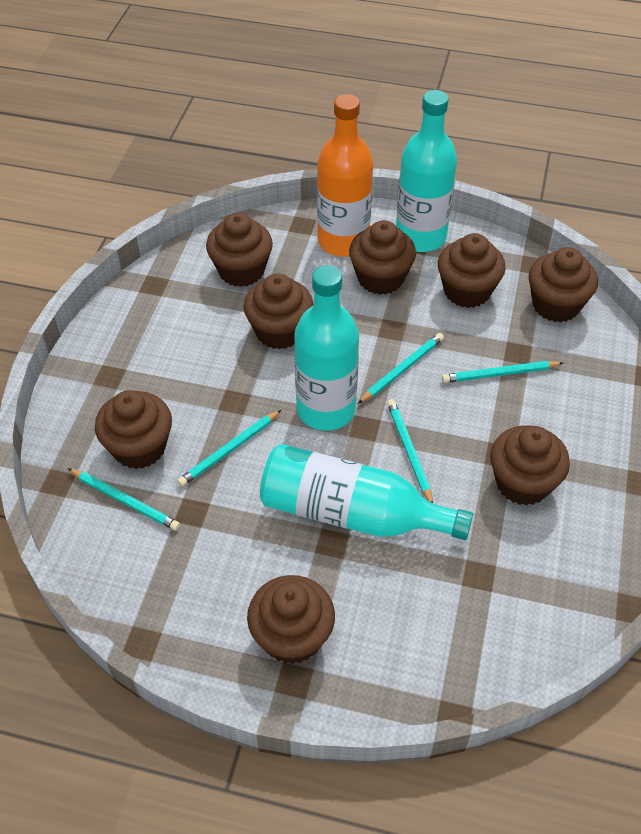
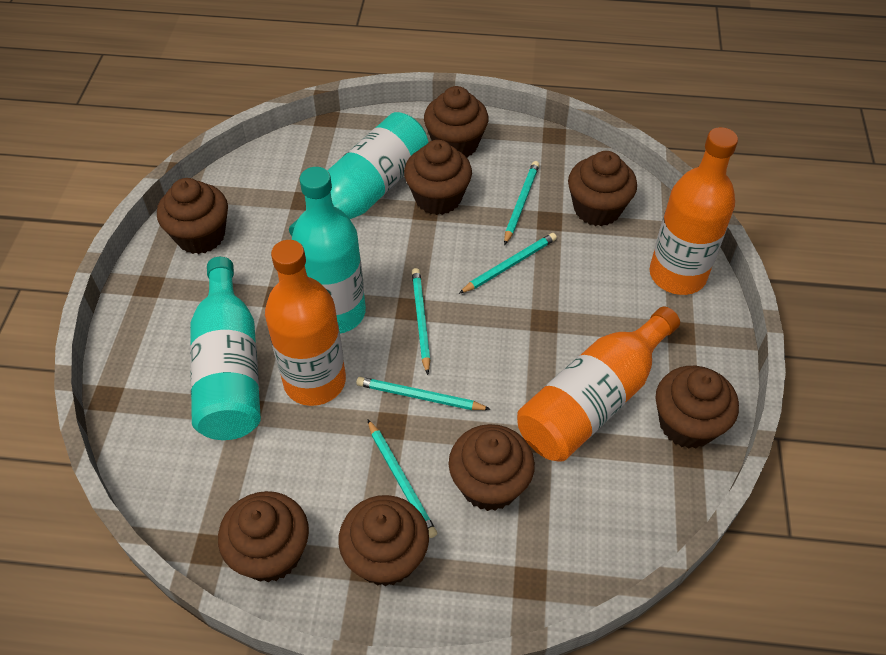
orange bottle: 1 -> 3

